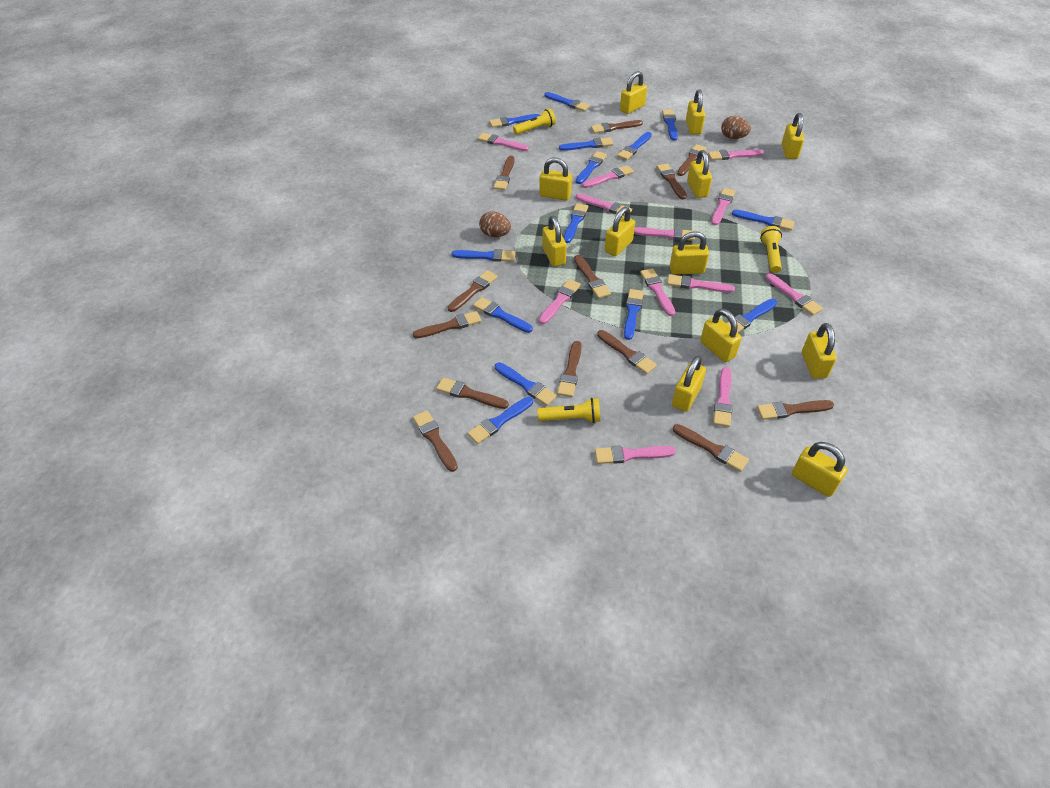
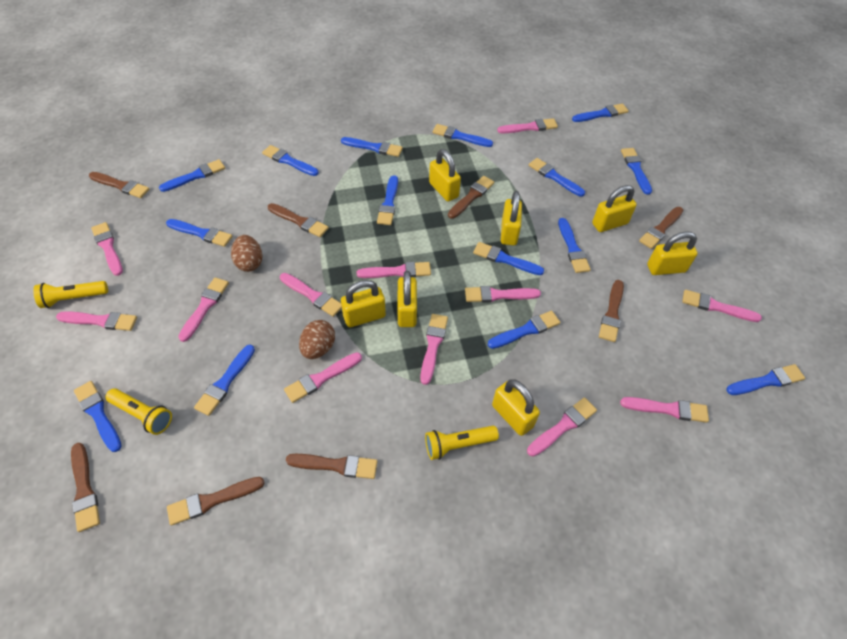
blue brush: 14 -> 15
brown brush: 13 -> 8
yellow padlock: 12 -> 7

